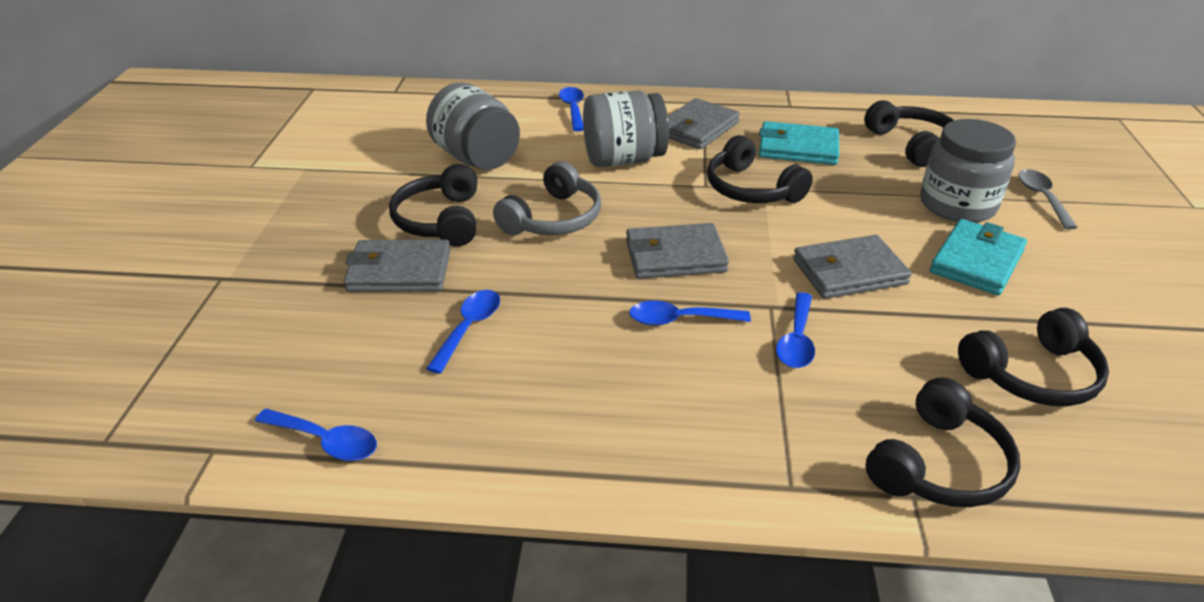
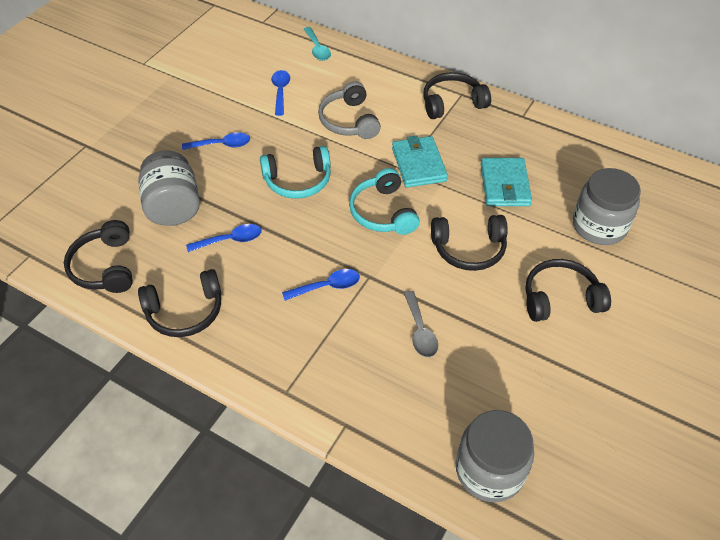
blue spoon: 5 -> 4
grey wallet: 4 -> 0
turquoise headphones: 0 -> 2
turquoise spoon: 0 -> 1

